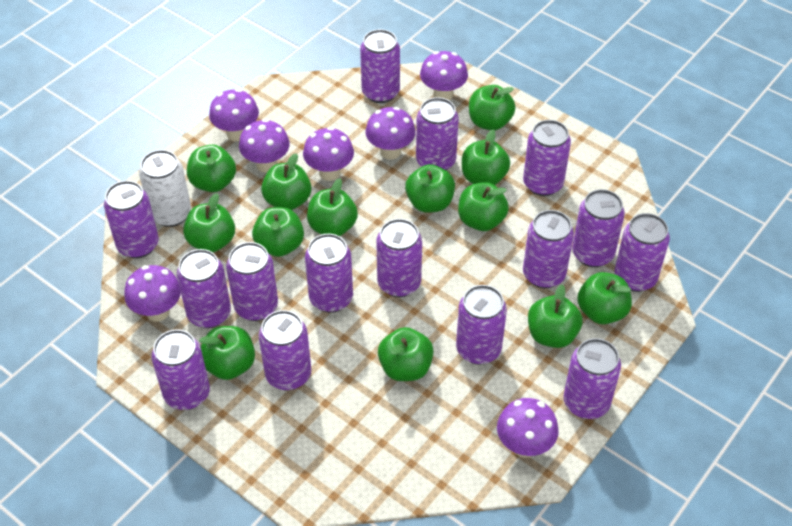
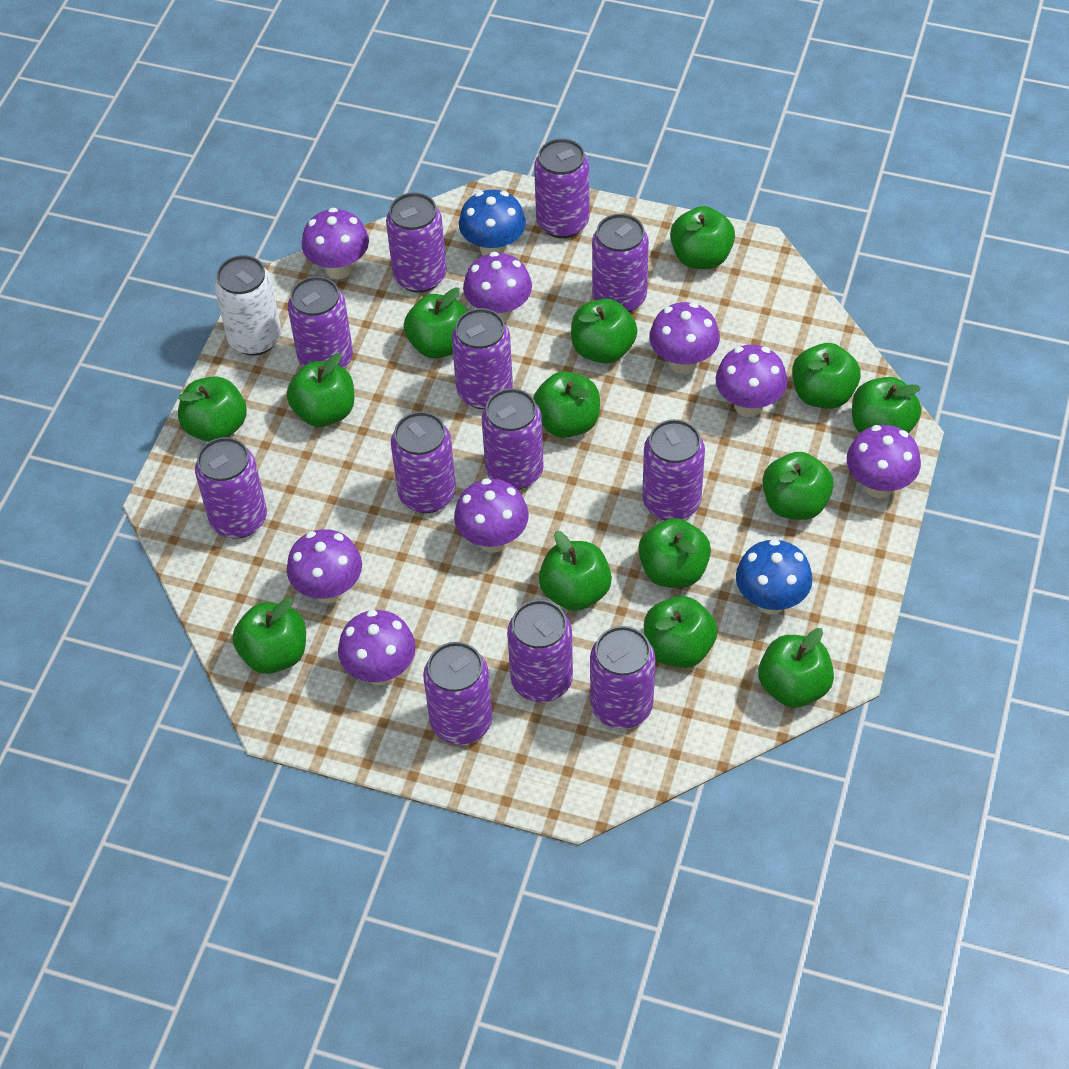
blue mushroom: 0 -> 2
green apple: 13 -> 14
purple can: 15 -> 12
purple mushroom: 7 -> 8

